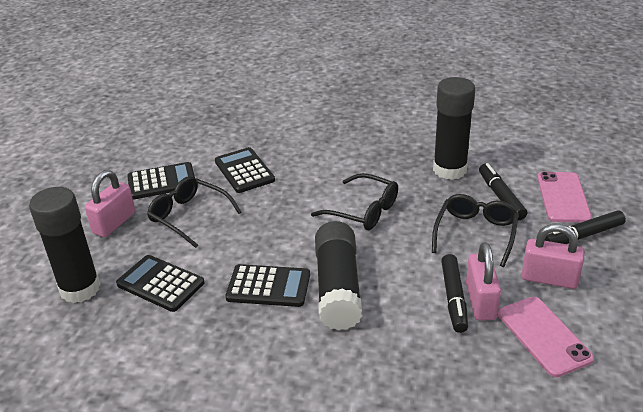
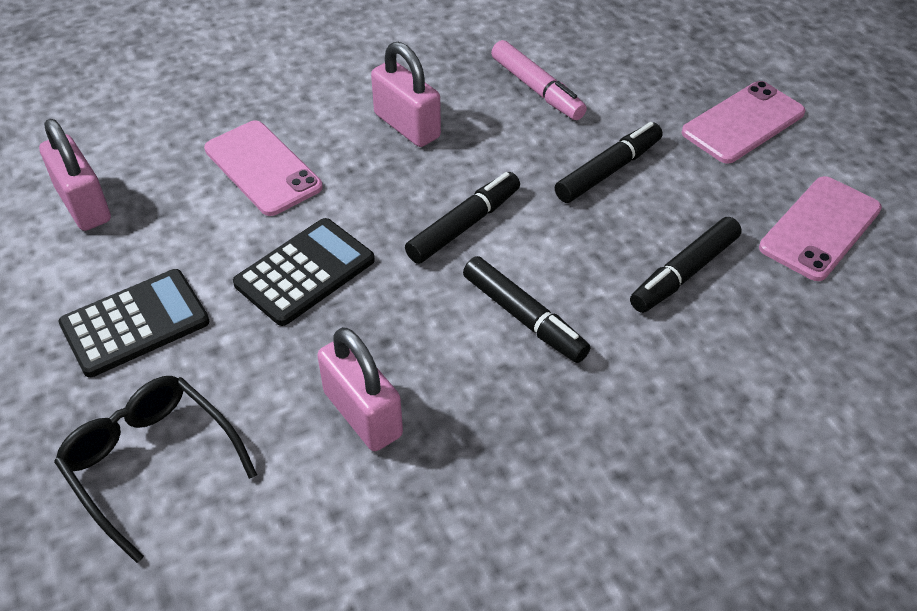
black calculator: 4 -> 2
black glasses: 3 -> 1
black glue stick: 3 -> 0
black marker: 3 -> 4
pink marker: 0 -> 1
pink phone: 2 -> 3

